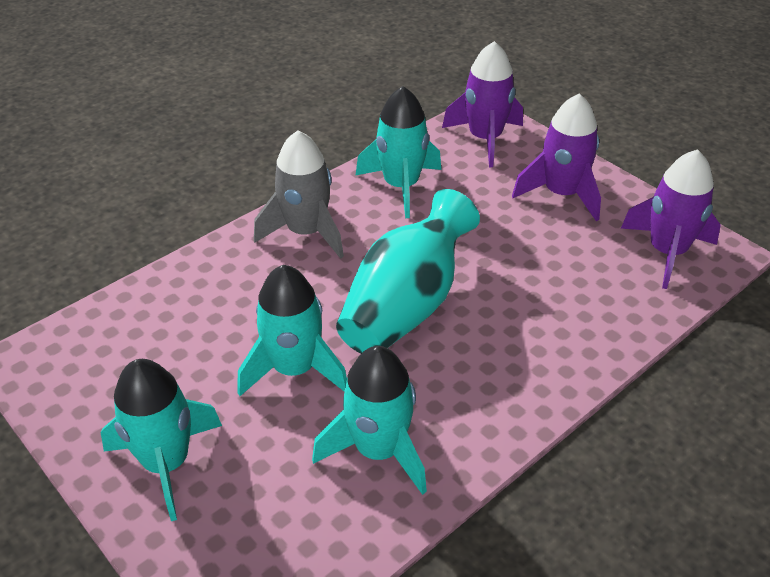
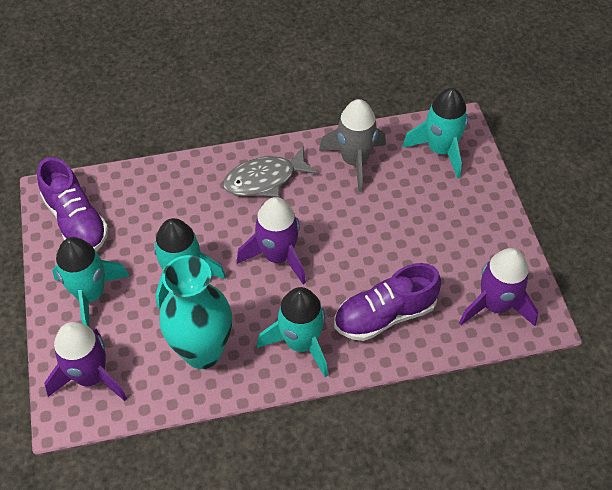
grey fish: 0 -> 1
purple shoe: 0 -> 2

